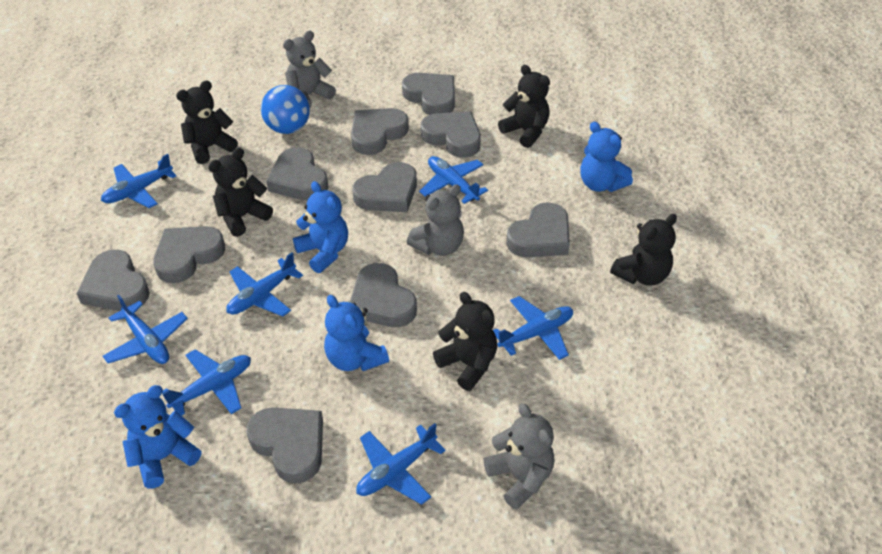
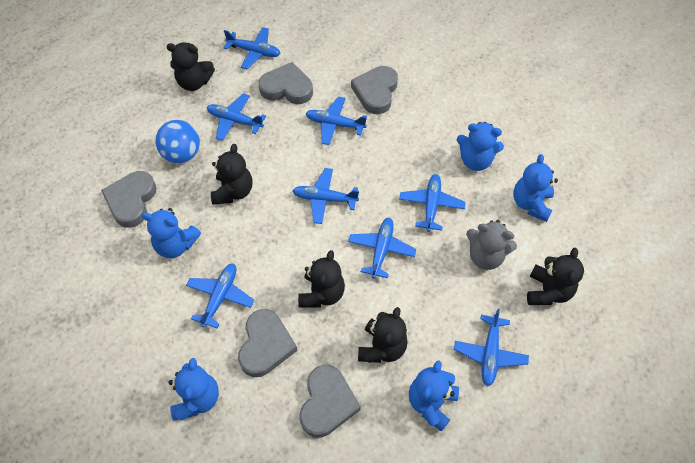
blue plane: 7 -> 8
blue teddy bear: 4 -> 5
grey heart: 10 -> 5
grey teddy bear: 3 -> 1

